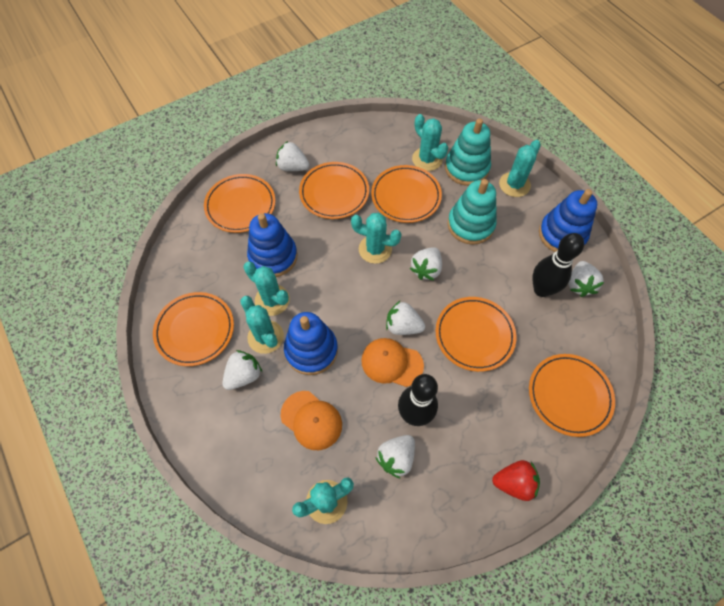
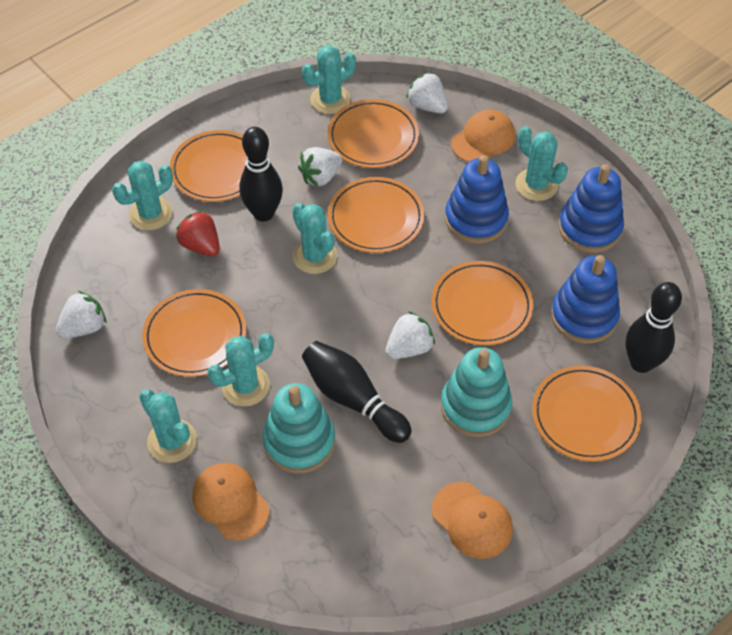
black bowling pin: 2 -> 3
orange cap: 2 -> 3
white strawberry: 6 -> 4

